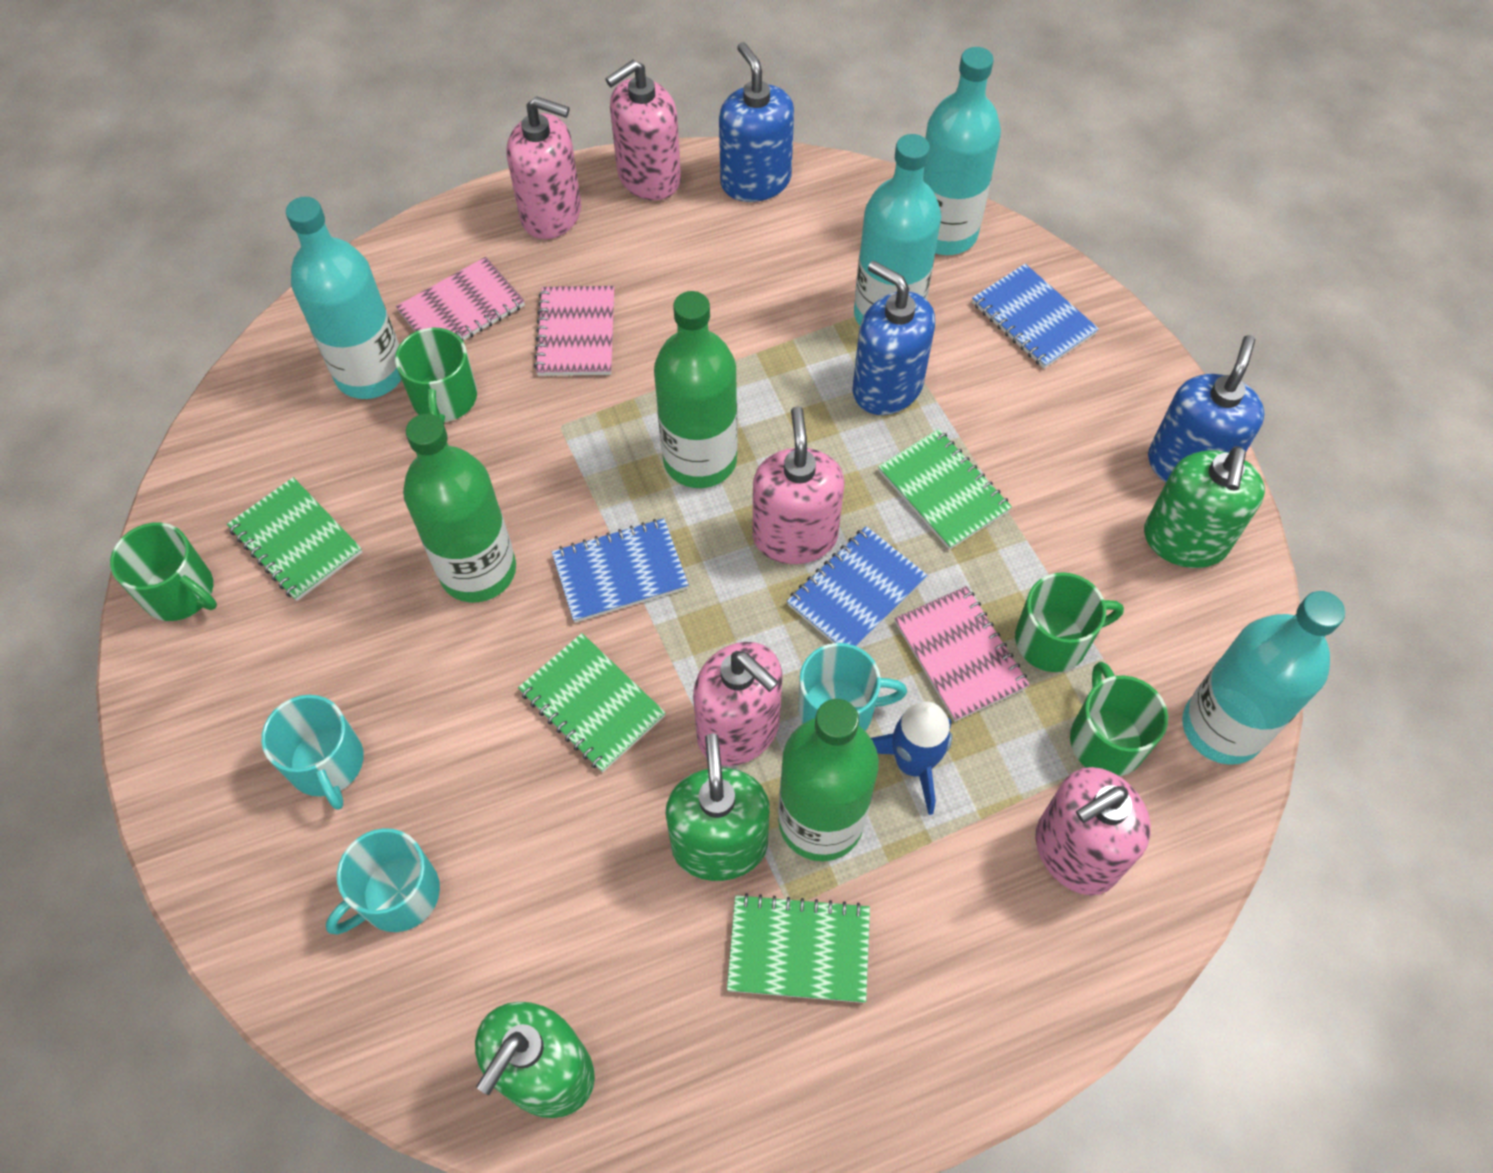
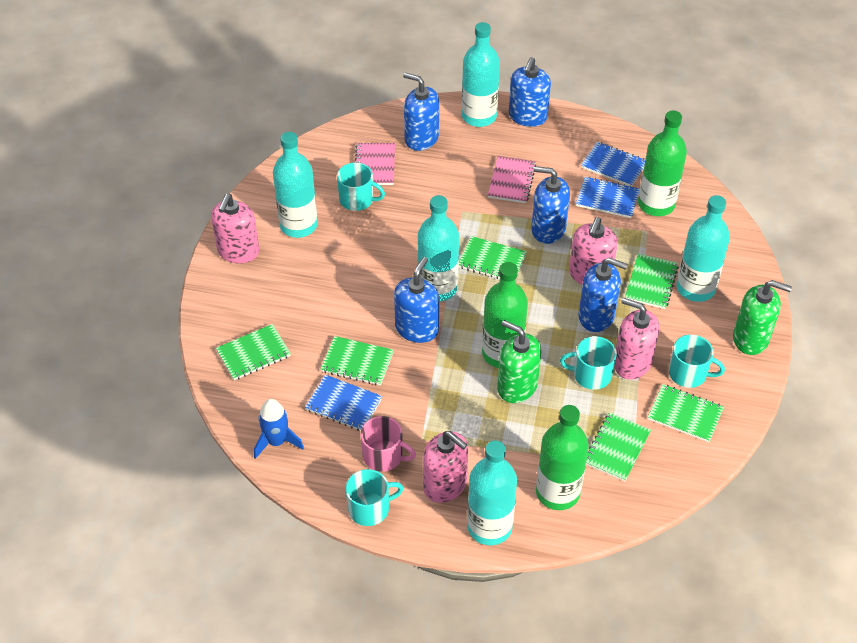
blue soap dispenser: 3 -> 5
green mug: 4 -> 0
green notebook: 4 -> 6
green soap dispenser: 3 -> 2
pink mug: 0 -> 1
pink notebook: 3 -> 2
pink soap dispenser: 5 -> 4
turquoise bottle: 4 -> 5
turquoise mug: 3 -> 4

